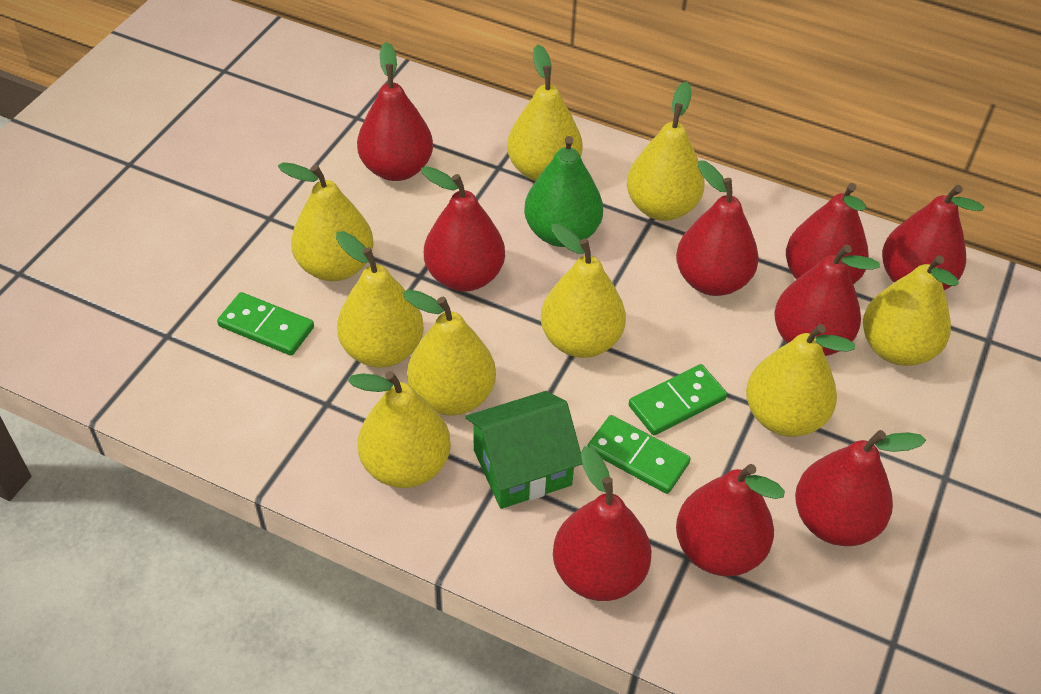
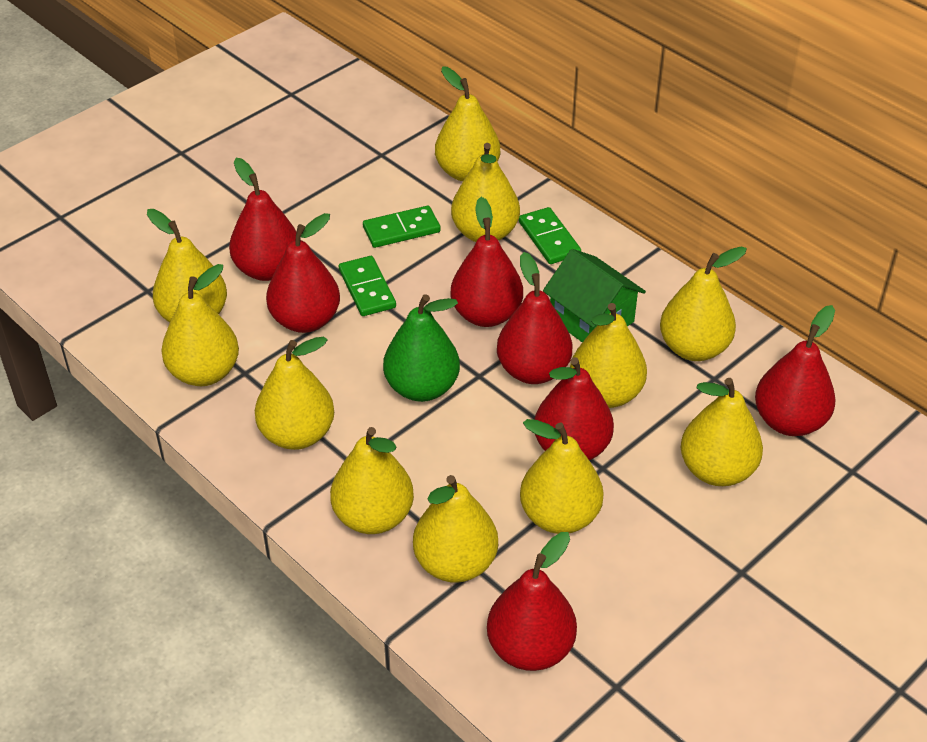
red pear: 9 -> 7
yellow pear: 9 -> 11

